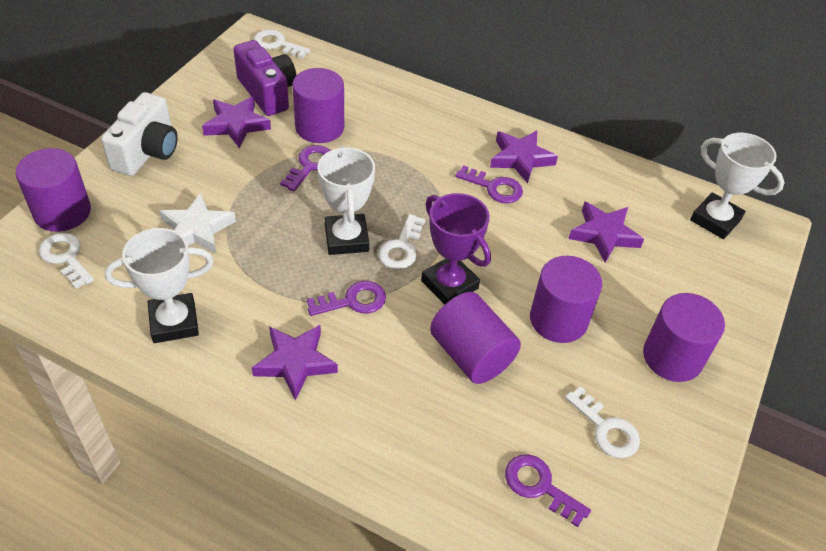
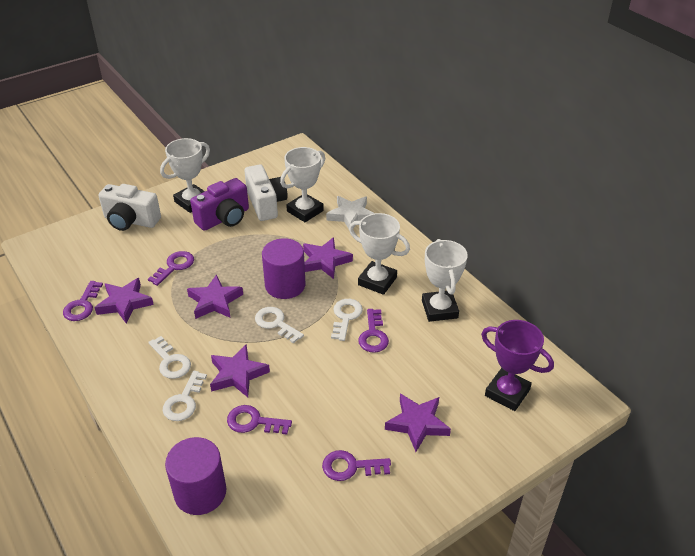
purple cylinder: 5 -> 2
purple key: 4 -> 5
purple star: 4 -> 5
white camera: 1 -> 2
white trophy: 3 -> 4

